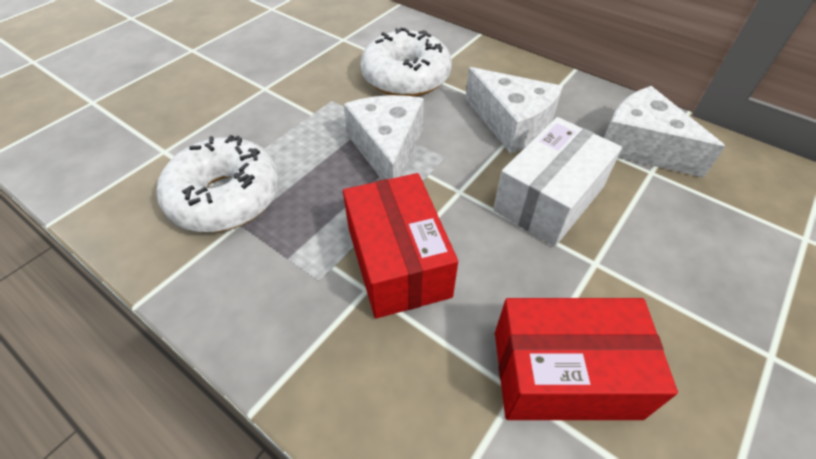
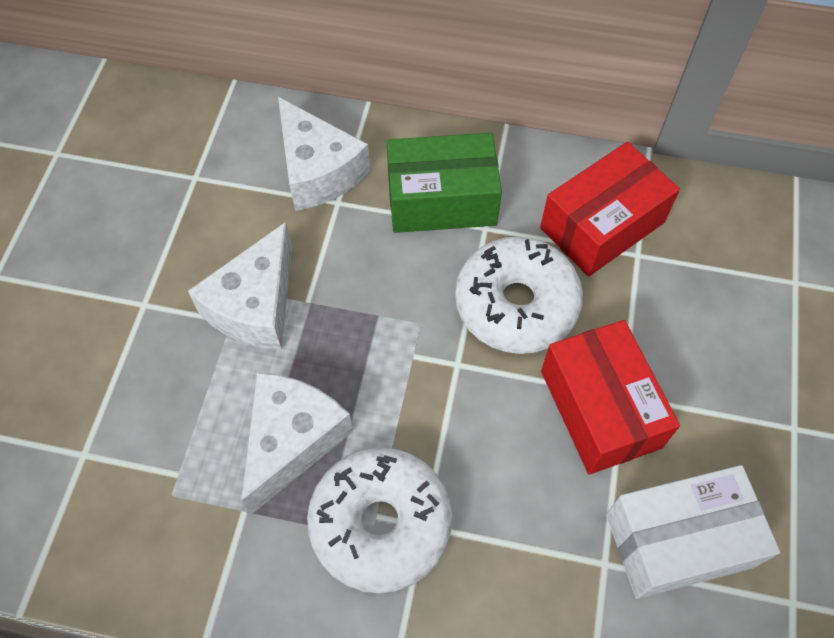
green box: 0 -> 1

